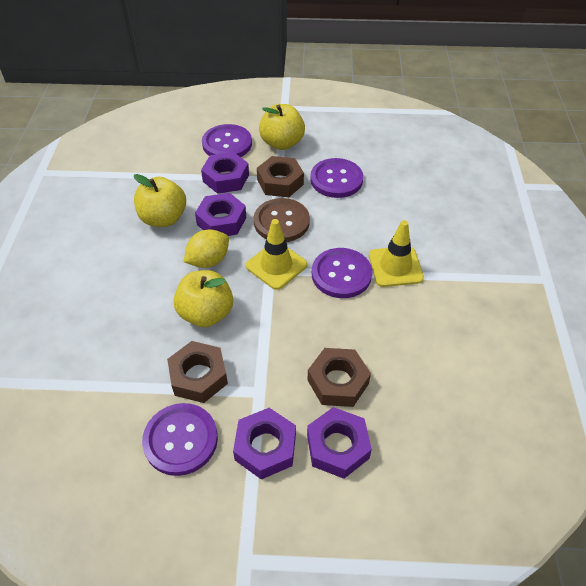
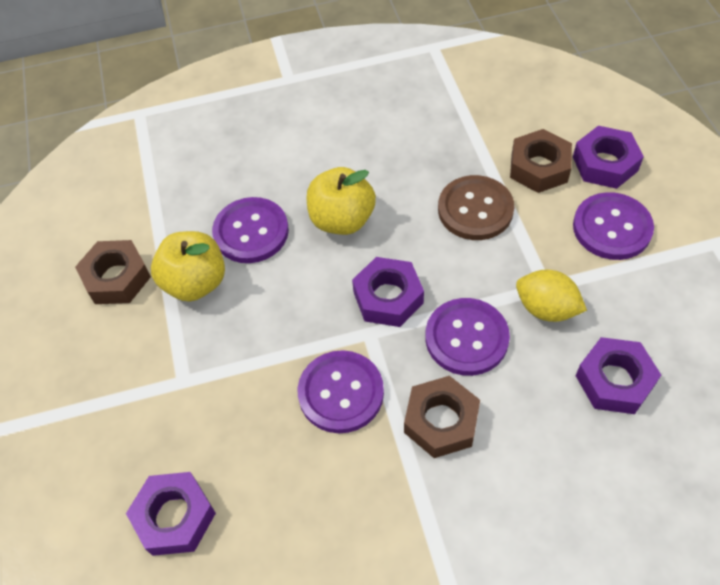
yellow apple: 3 -> 2
yellow traffic cone: 2 -> 0

